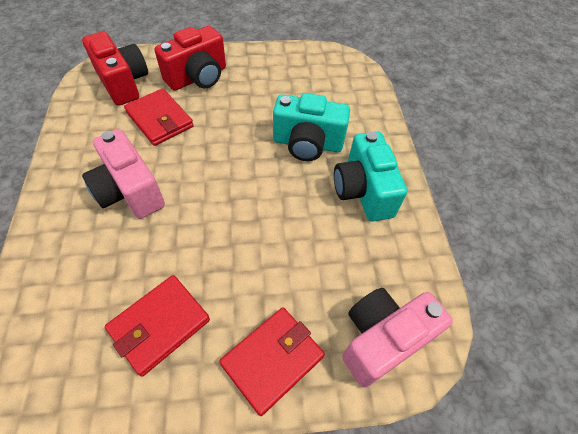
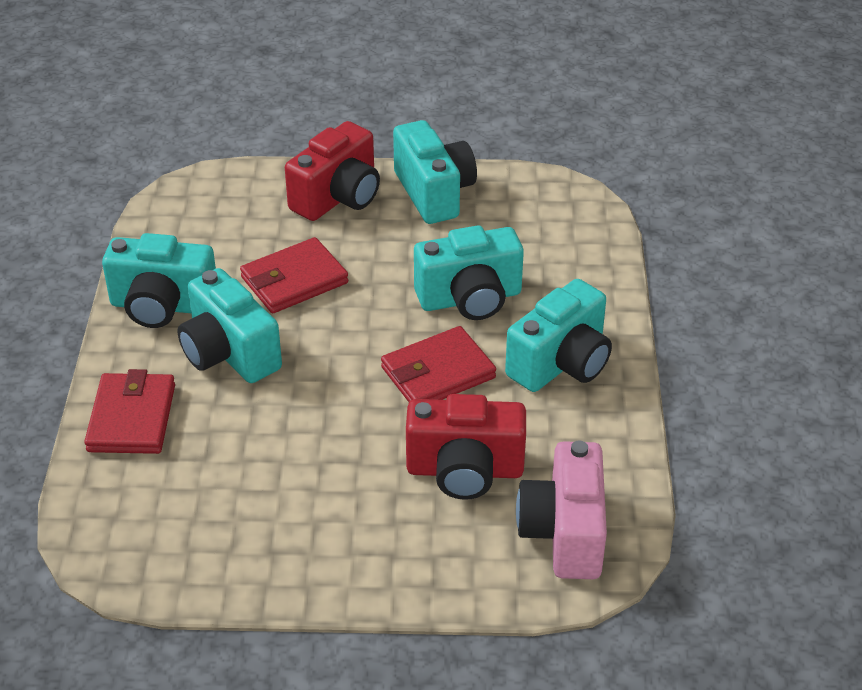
pink camera: 2 -> 1
turquoise camera: 2 -> 5

